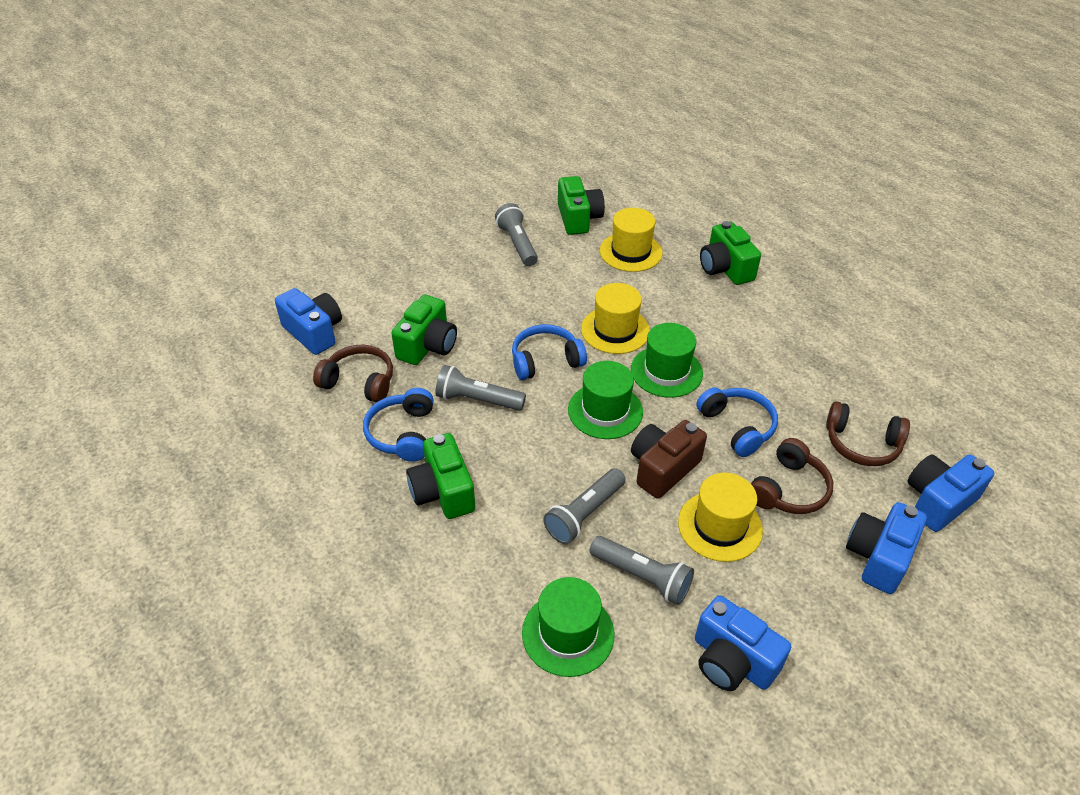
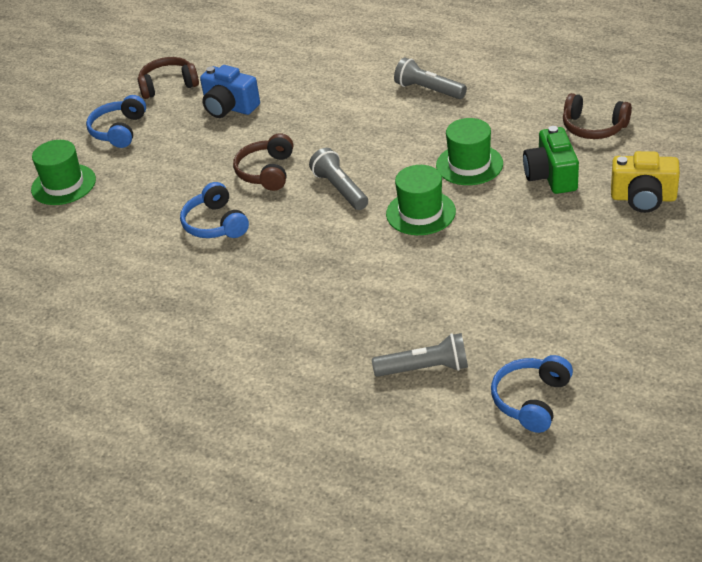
blue camera: 4 -> 1
brown camera: 1 -> 0
green camera: 4 -> 1
grey flashlight: 4 -> 3
yellow camera: 0 -> 1
yellow hat: 3 -> 0

